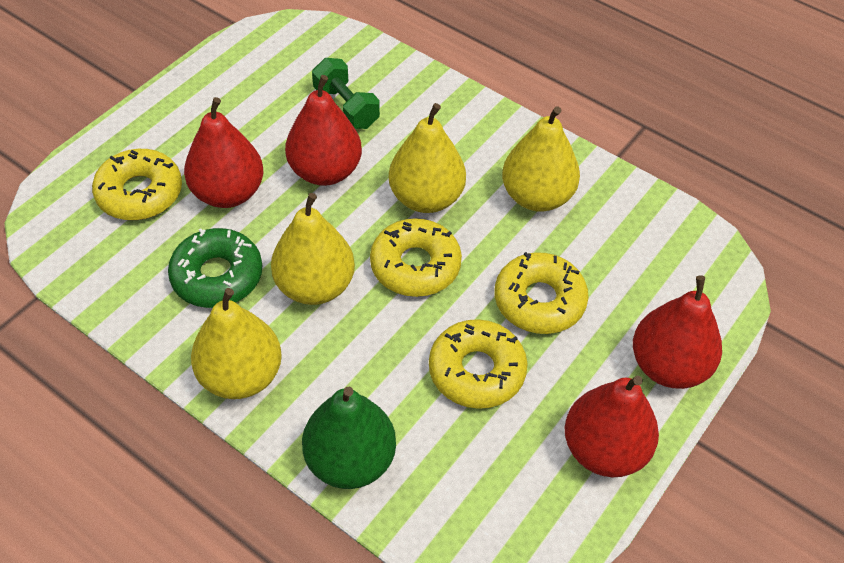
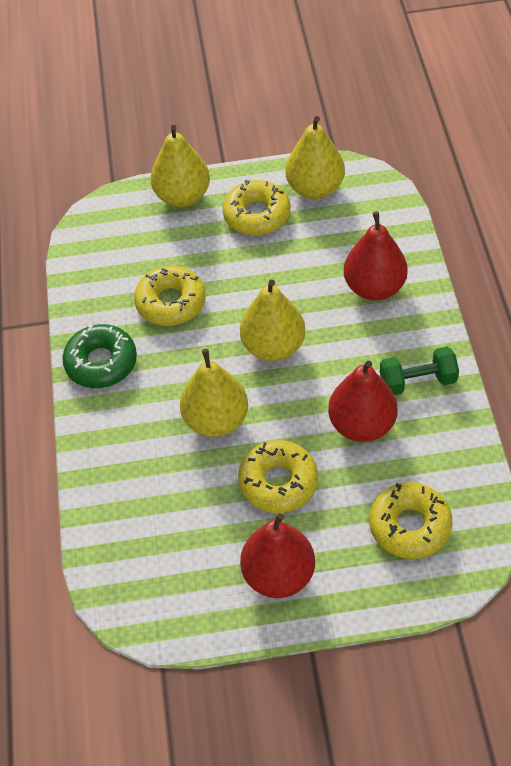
green pear: 1 -> 0
red pear: 4 -> 3

